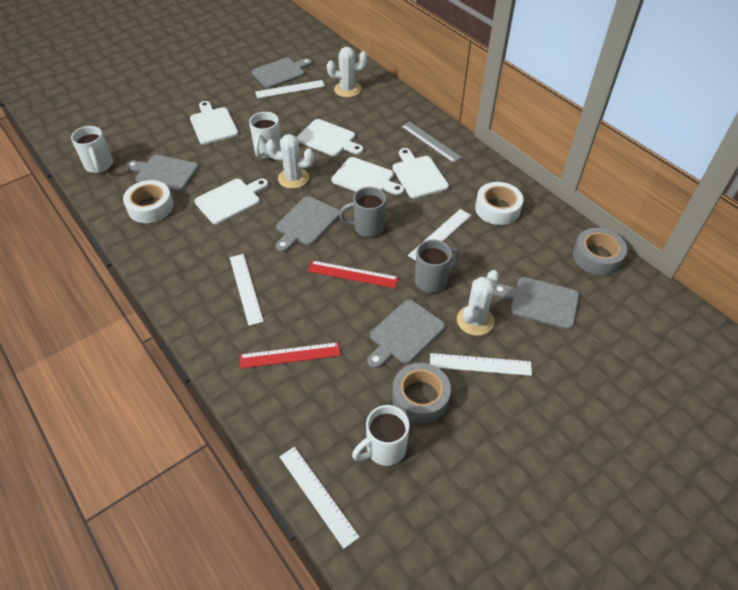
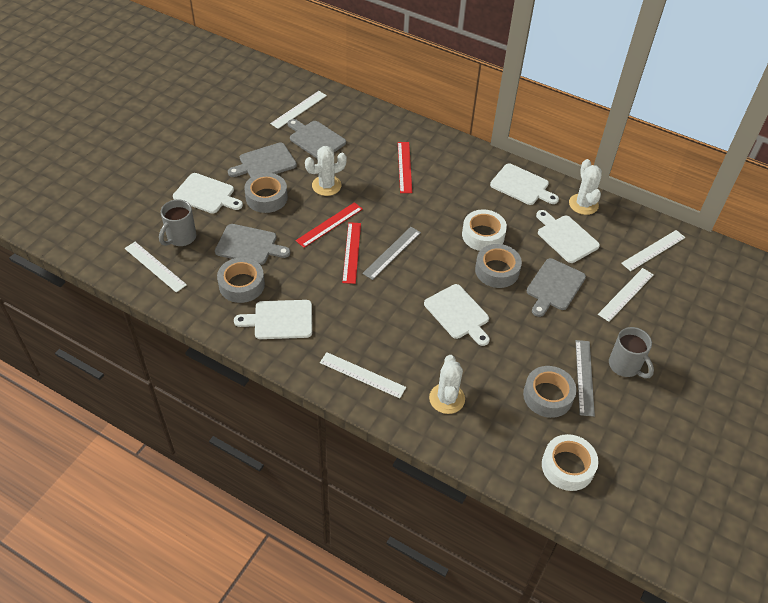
grey cutting board: 5 -> 4
grey ruler: 1 -> 2
grey tape: 2 -> 4
red ruler: 2 -> 3
white mug: 3 -> 0

